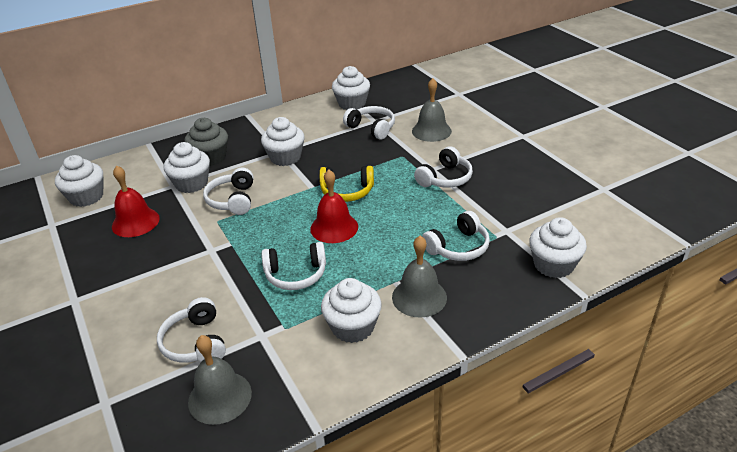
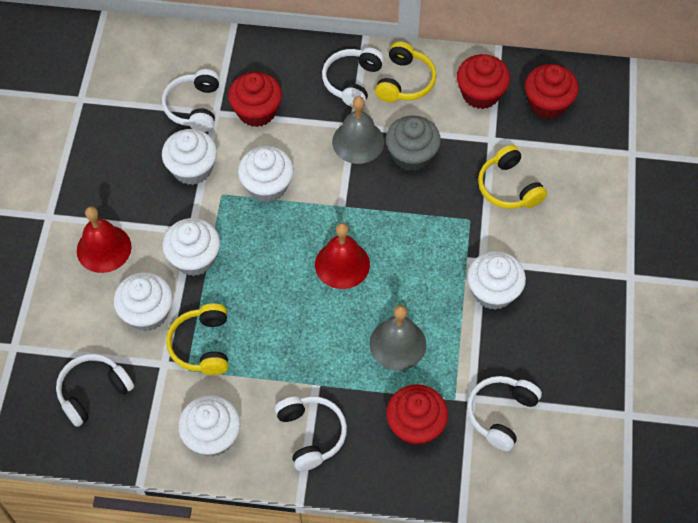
grey bell: 3 -> 2
red cupcake: 0 -> 4
white headphones: 6 -> 5
yellow headphones: 1 -> 3

